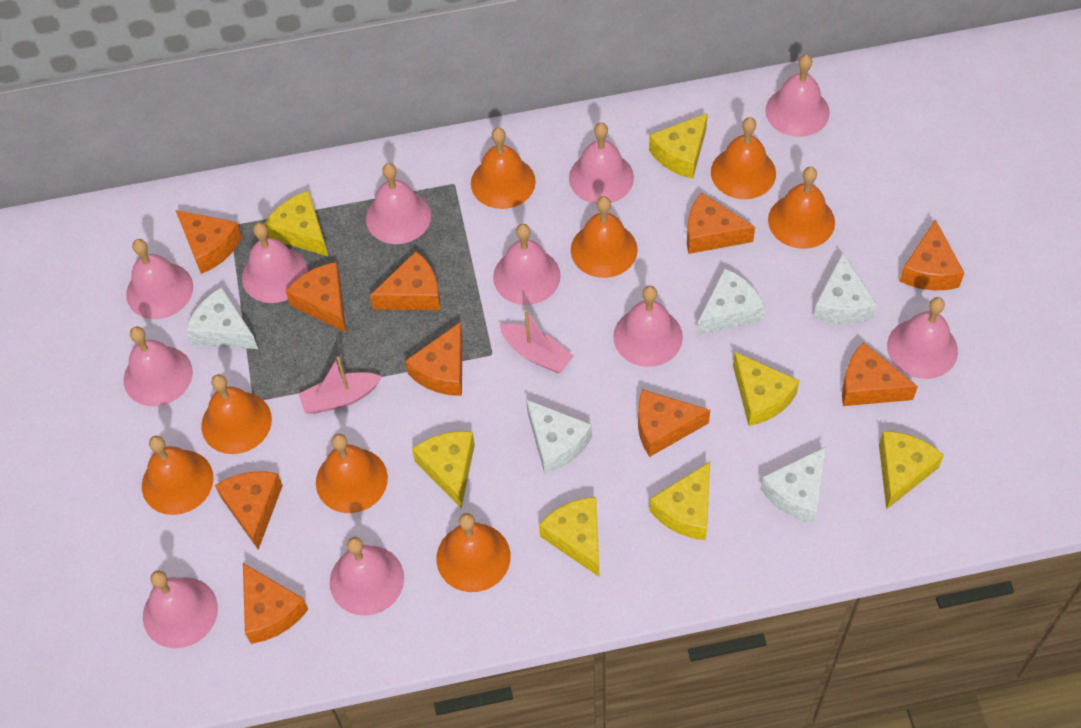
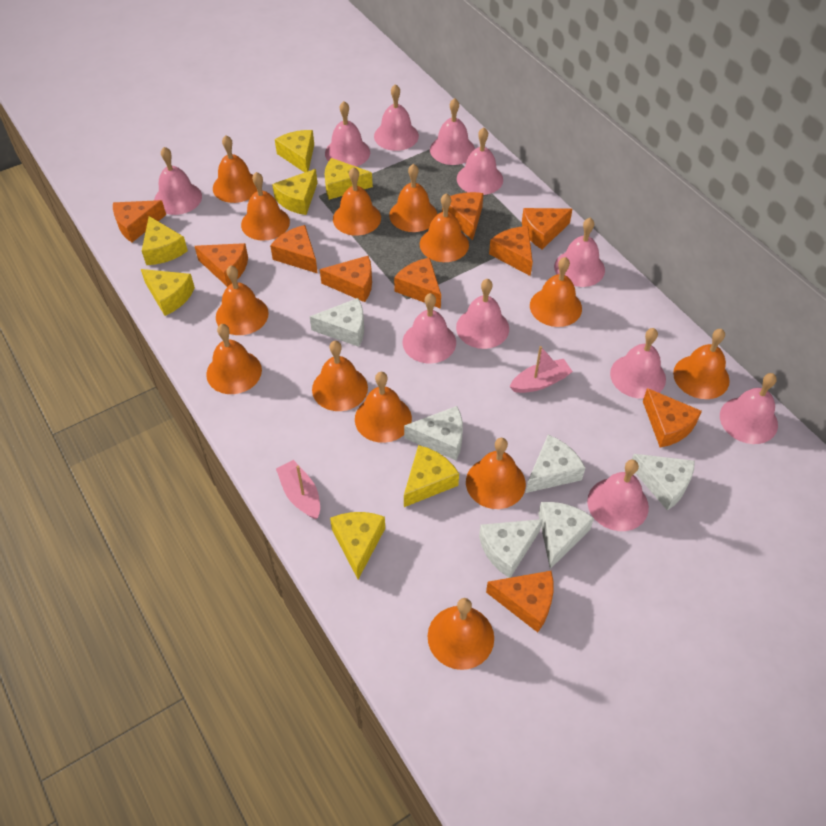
orange bell: 8 -> 13
white cheese: 5 -> 6

